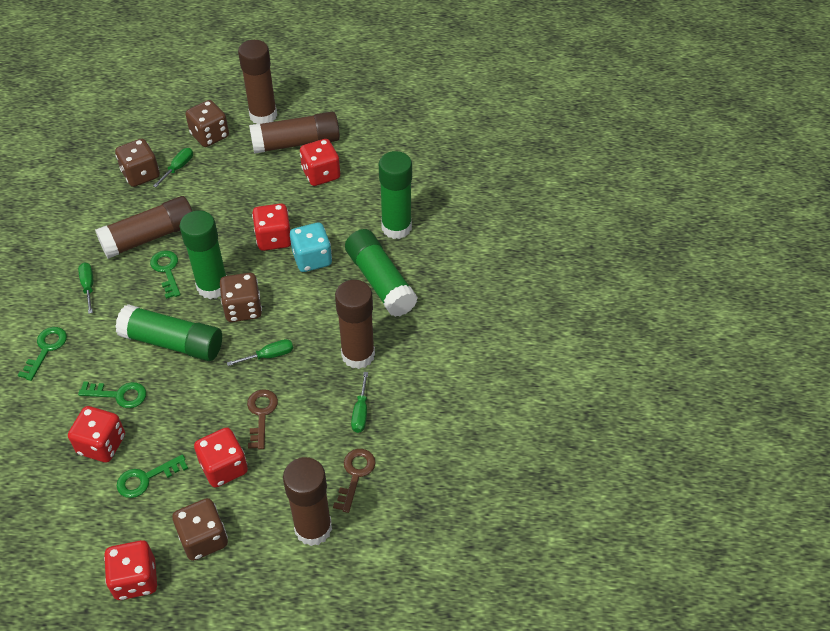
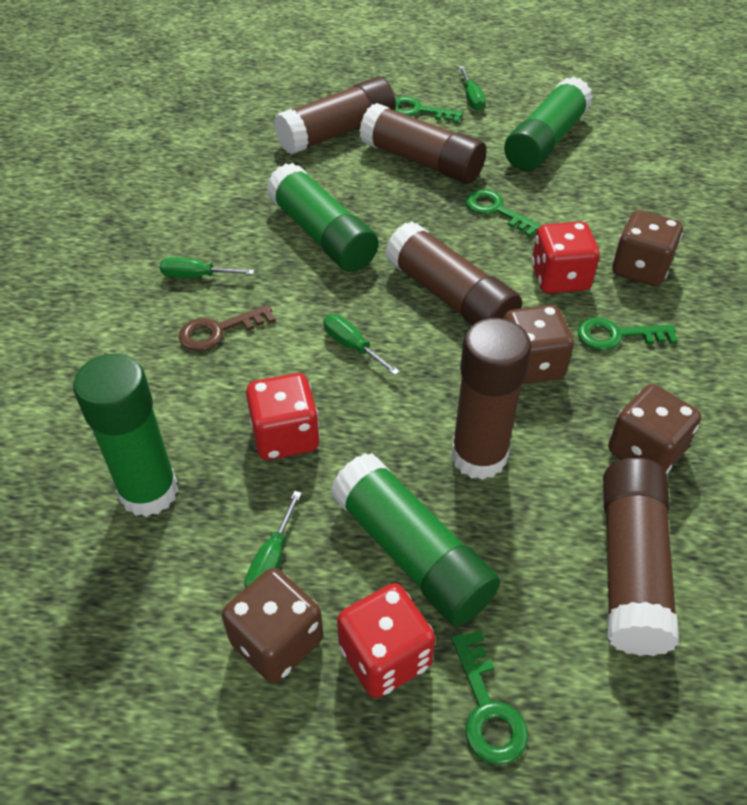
brown key: 2 -> 1
red dice: 5 -> 3
turquoise dice: 1 -> 0

